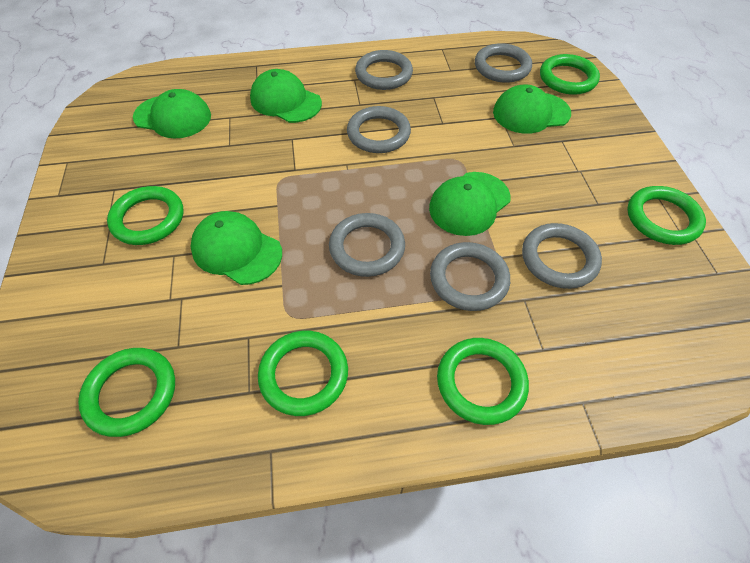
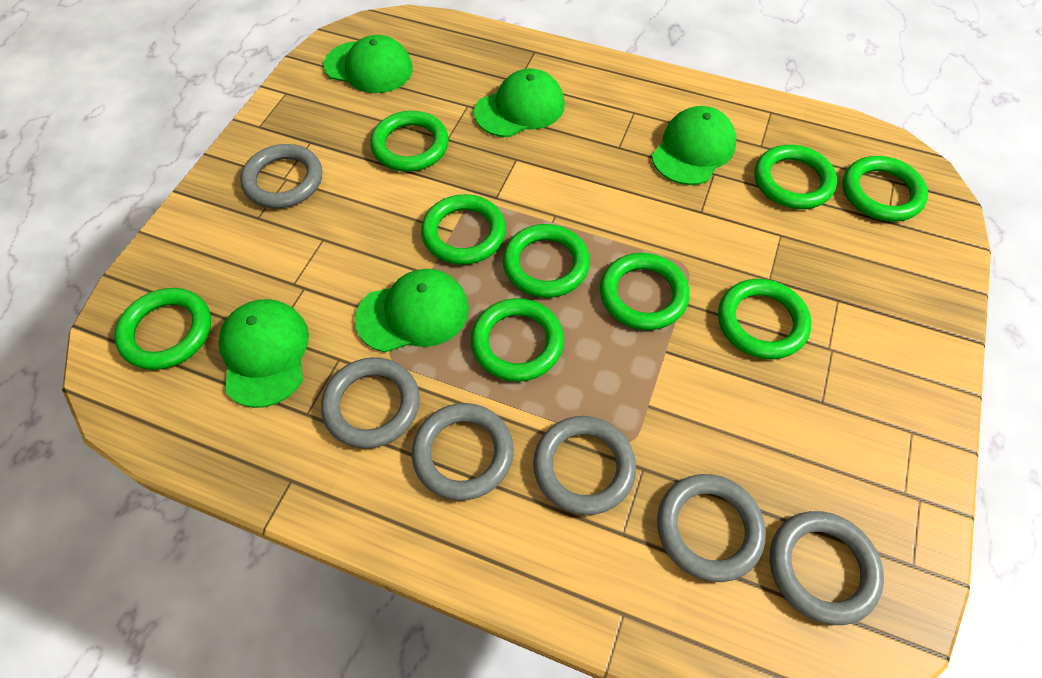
green ring: 6 -> 9

